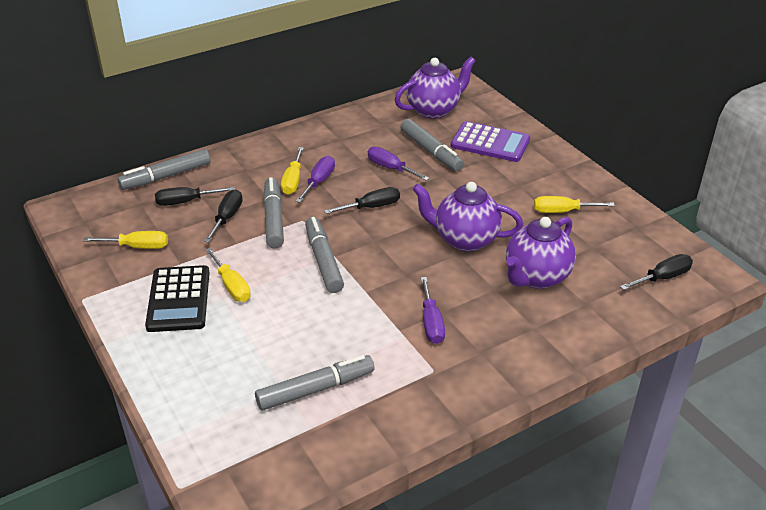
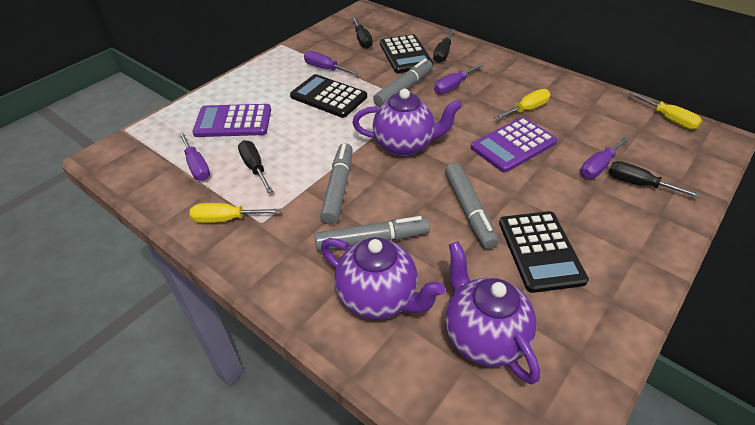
black calculator: 1 -> 3
grey marker: 5 -> 4
purple calculator: 1 -> 2
purple screwdriver: 3 -> 4
yellow screwdriver: 4 -> 3

